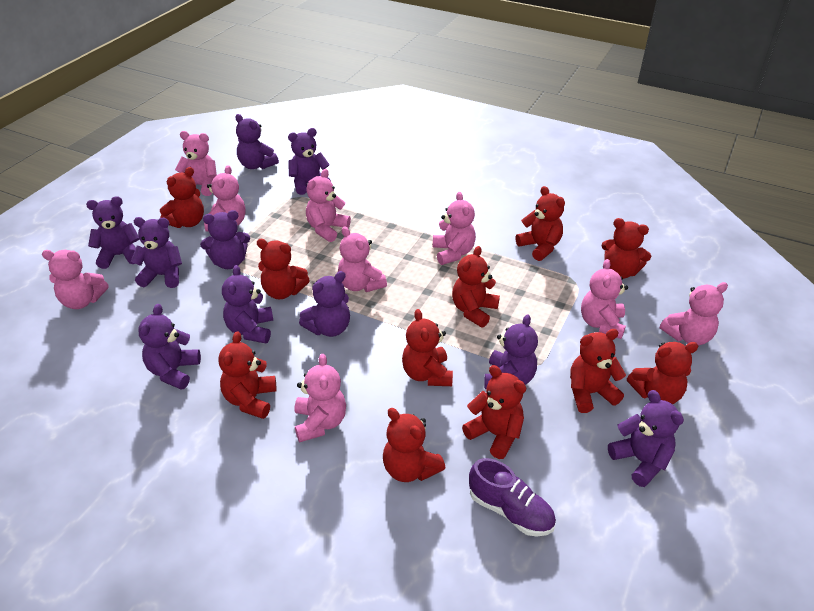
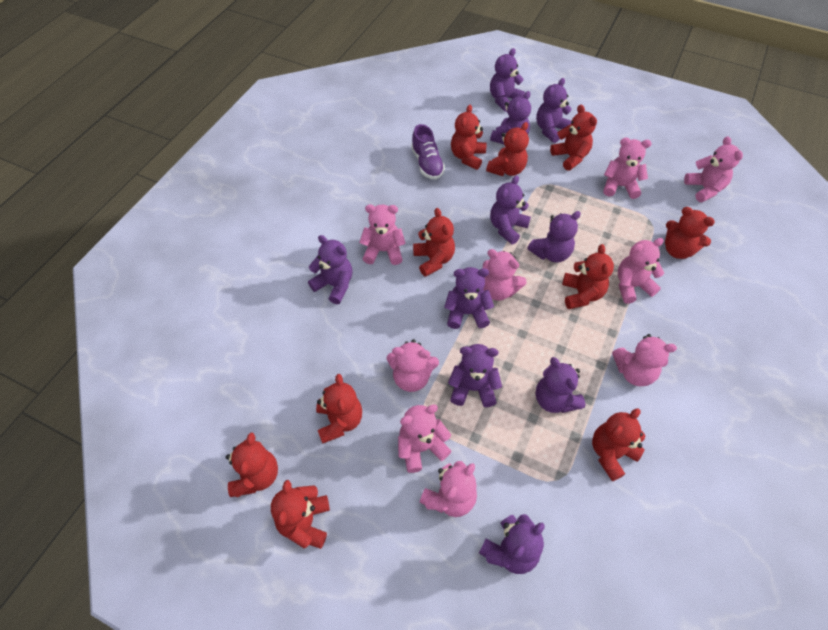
red teddy bear: 11 -> 10

